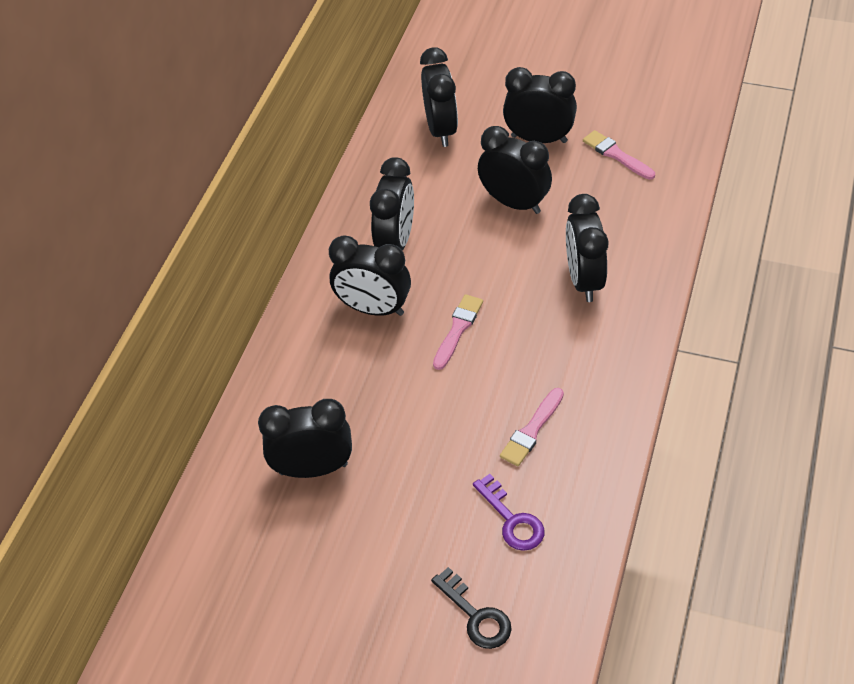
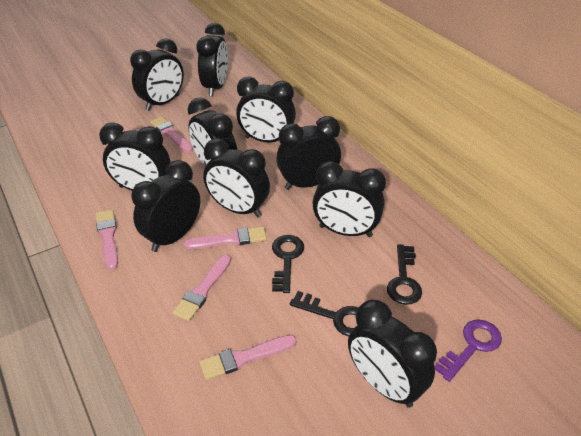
black clock: 7 -> 10
black key: 1 -> 3
pink brush: 3 -> 5

